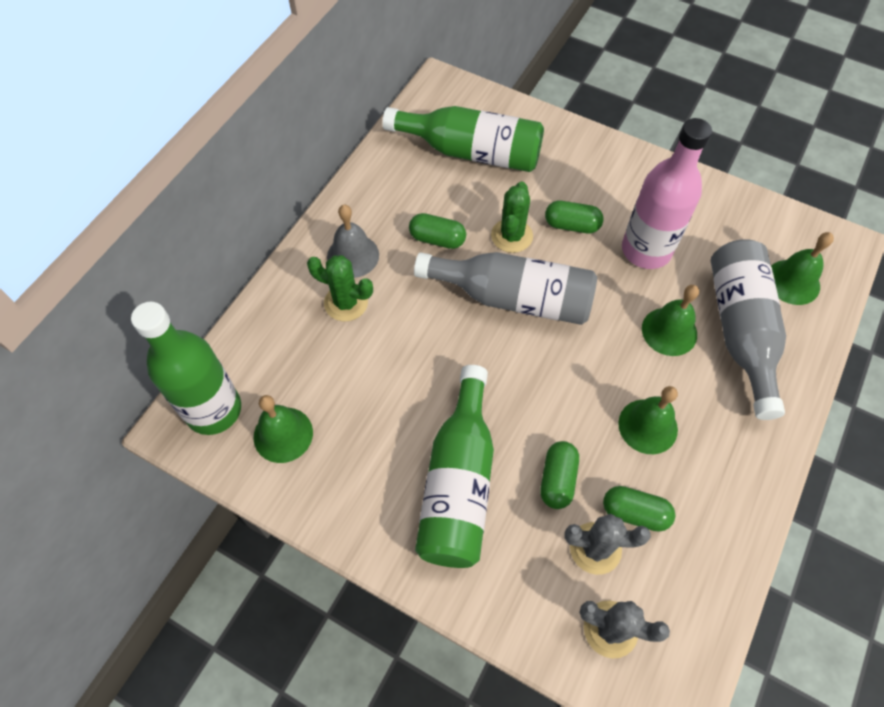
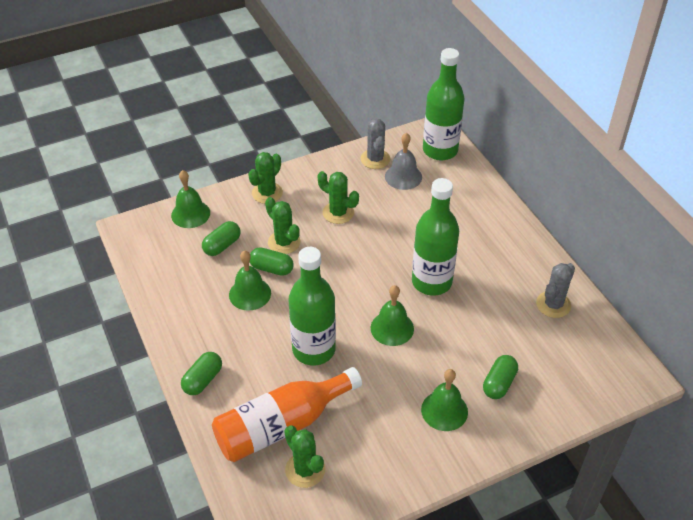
green cactus: 2 -> 4
grey bottle: 2 -> 0
orange bottle: 0 -> 1
pink bottle: 1 -> 0

